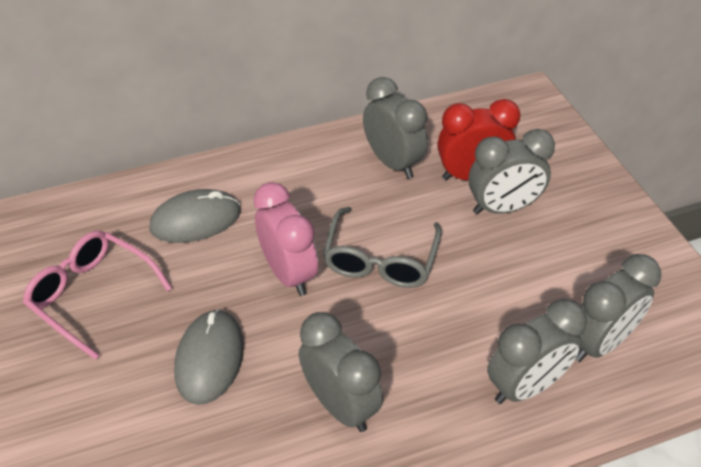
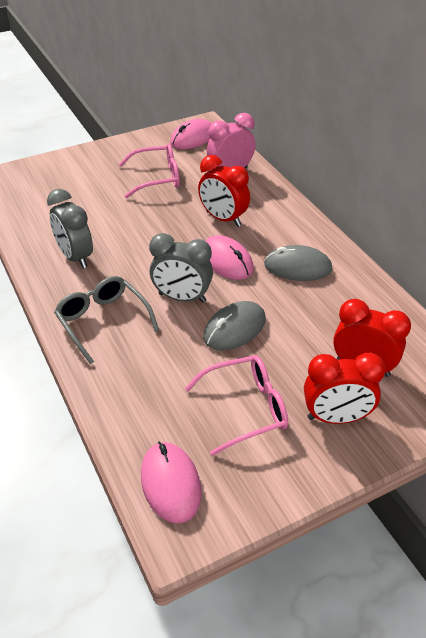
grey clock: 5 -> 2
pink glasses: 1 -> 2
pink mouse: 0 -> 3
red clock: 1 -> 3

